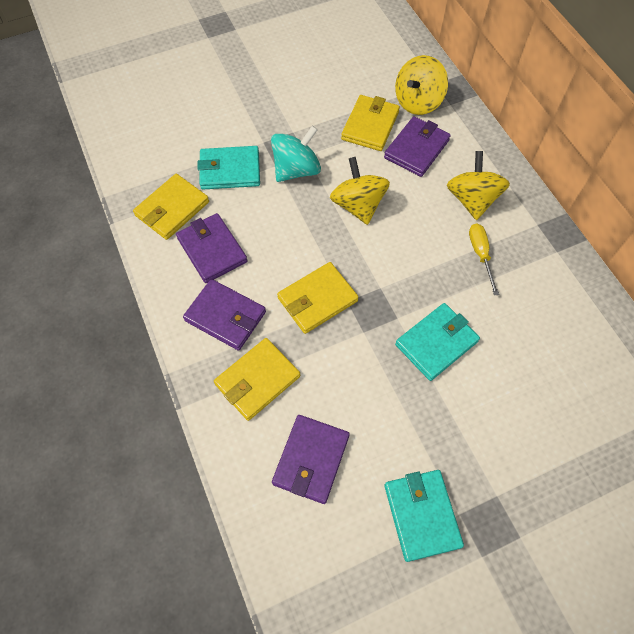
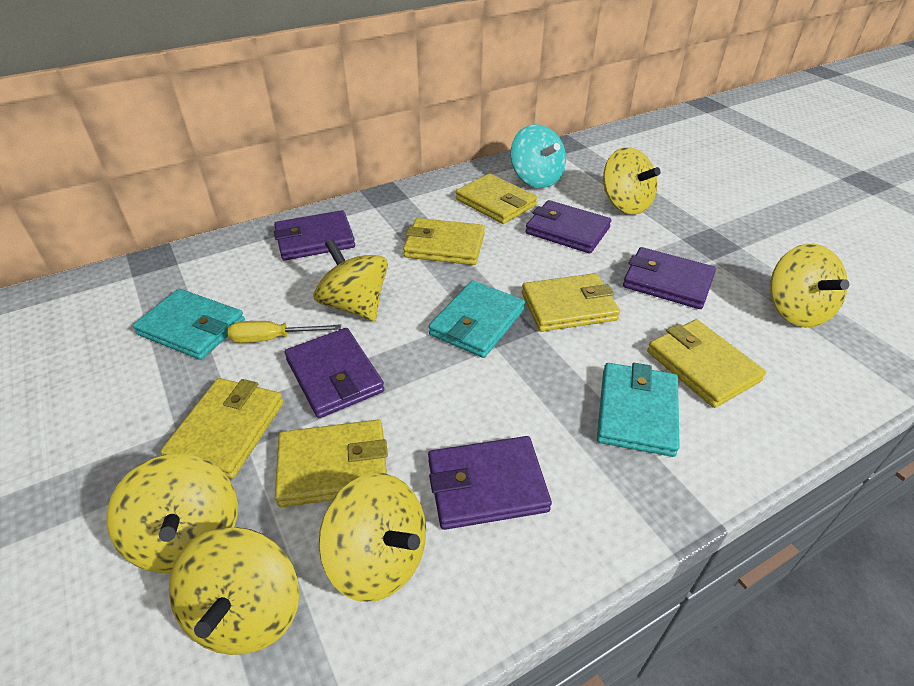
purple wallet: 4 -> 5
yellow spinning top: 3 -> 6
yellow wallet: 4 -> 6

